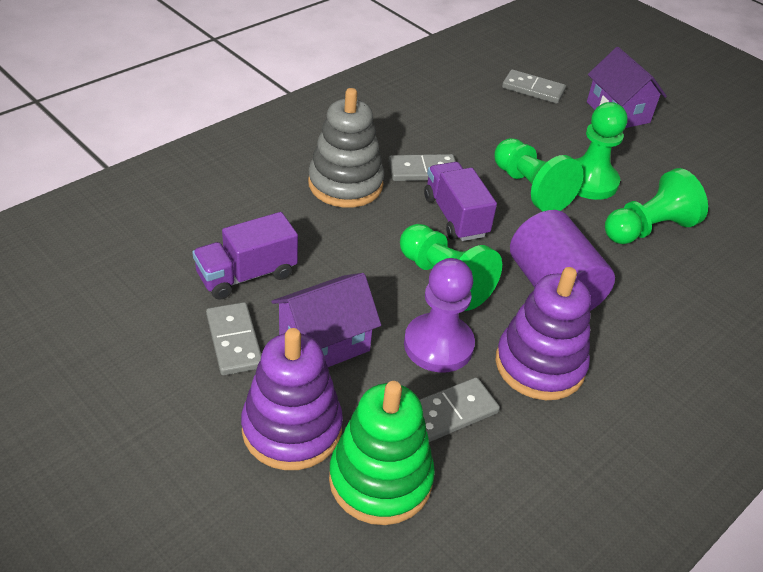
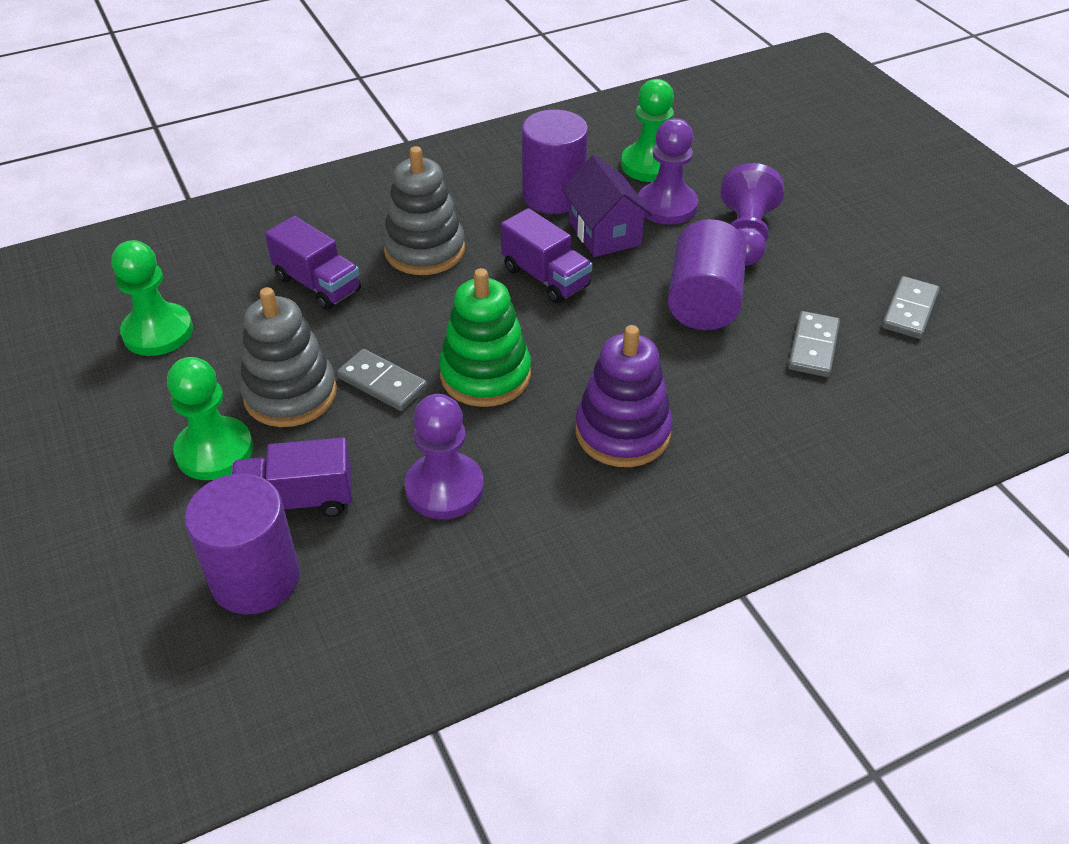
green pawn: 4 -> 3
grey domino: 4 -> 3
grey stacking toy: 1 -> 2
purple cylinder: 1 -> 3
purple house: 2 -> 1
purple pawn: 1 -> 3
purple stacking toy: 2 -> 1
purple truck: 2 -> 3

